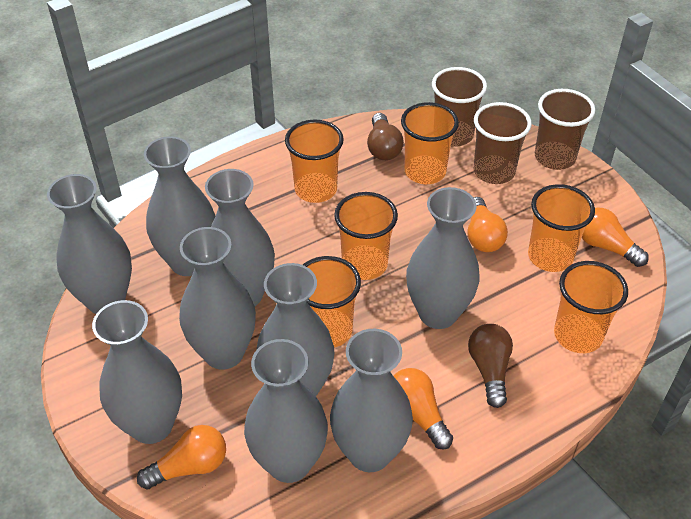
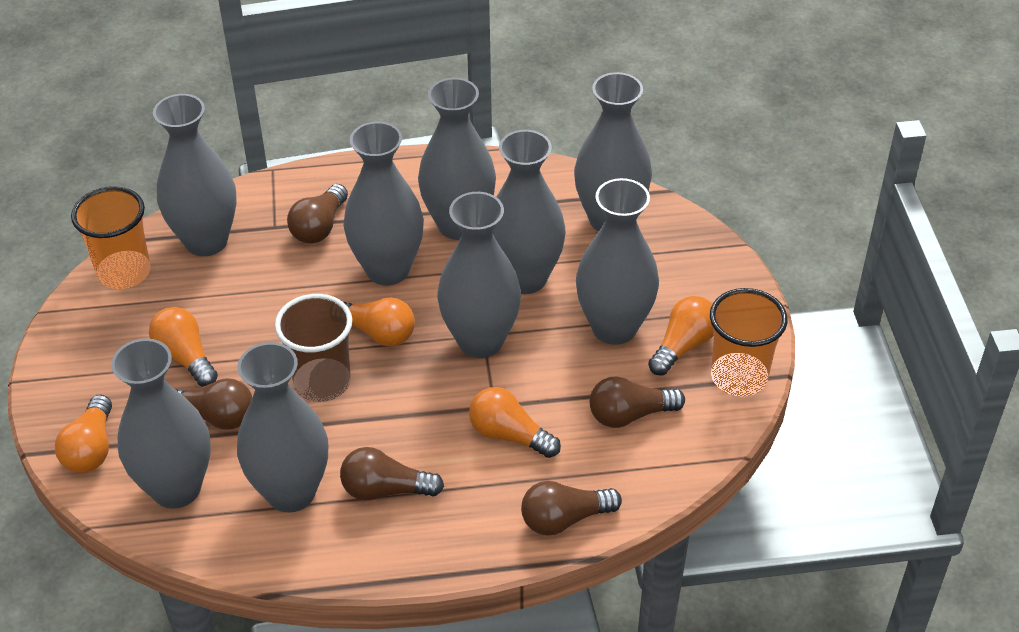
brown cup: 3 -> 1
brown light bulb: 2 -> 5
orange cup: 6 -> 2
orange light bulb: 4 -> 5

